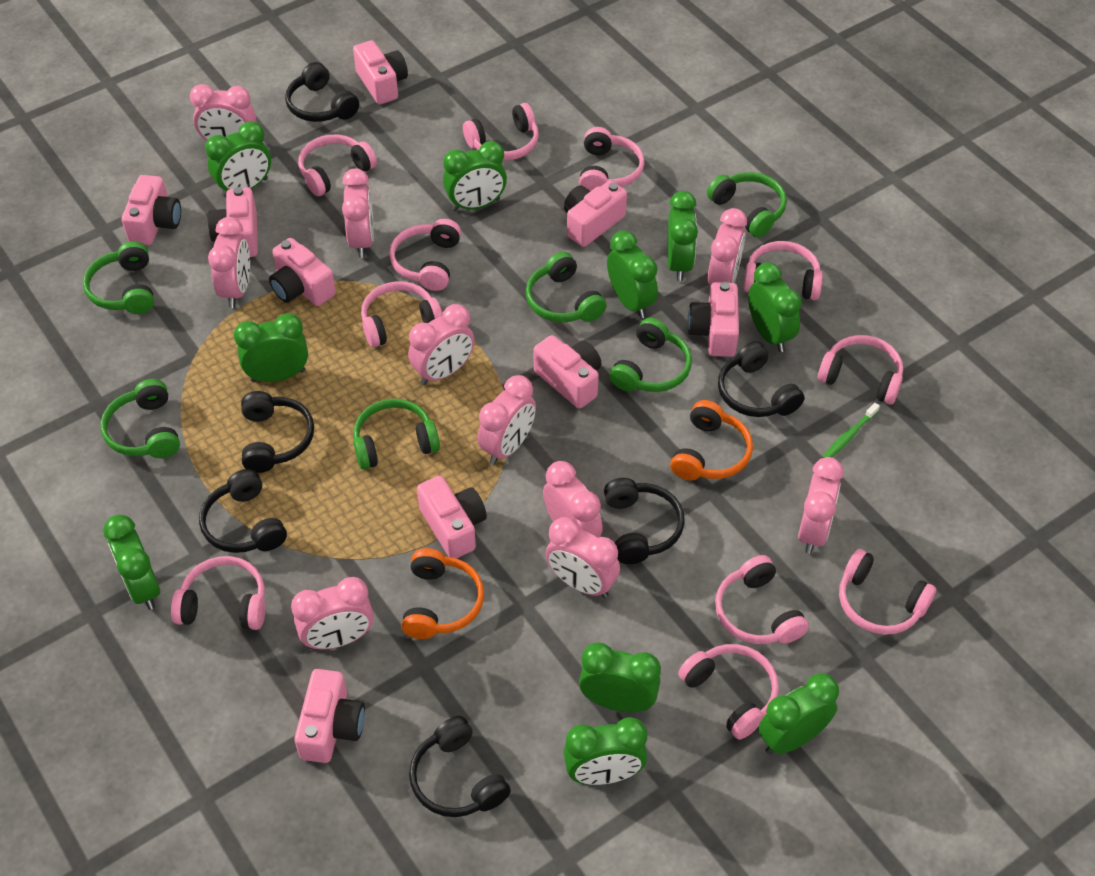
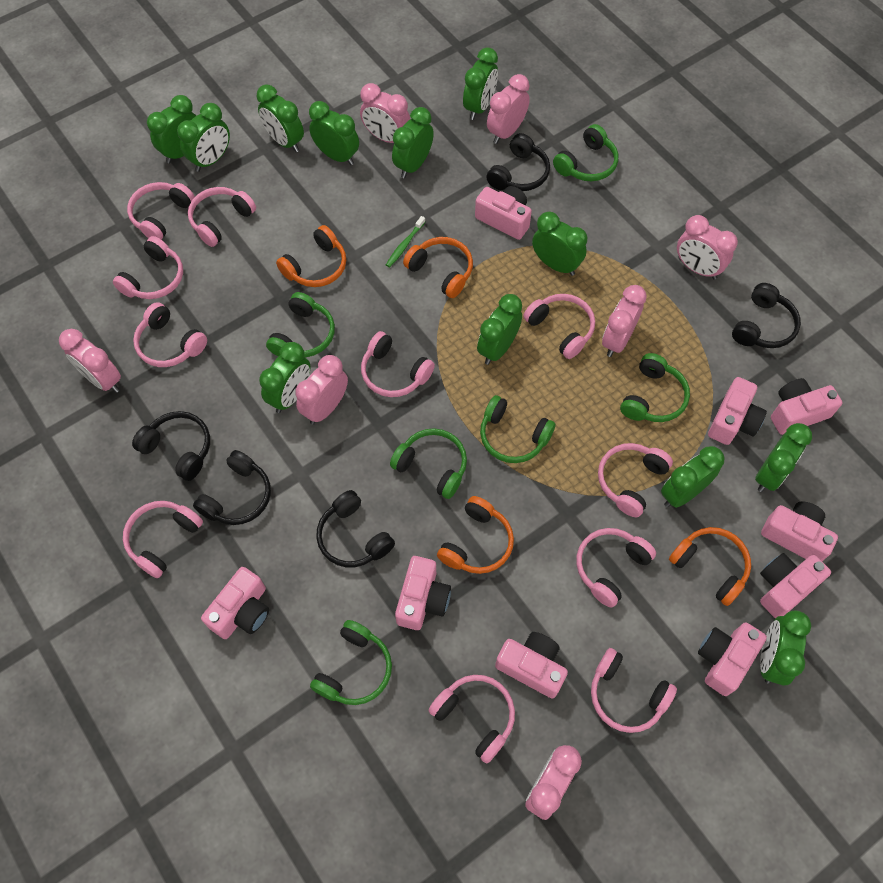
black headphones: 6 -> 5
green clock: 10 -> 12
orange headphones: 2 -> 4
pink clock: 10 -> 7

